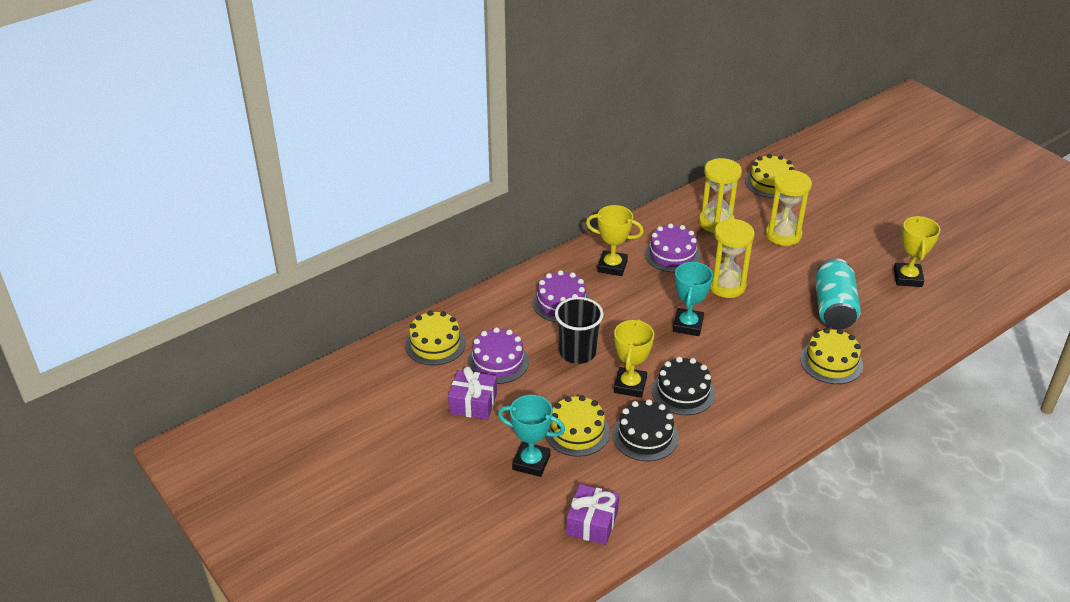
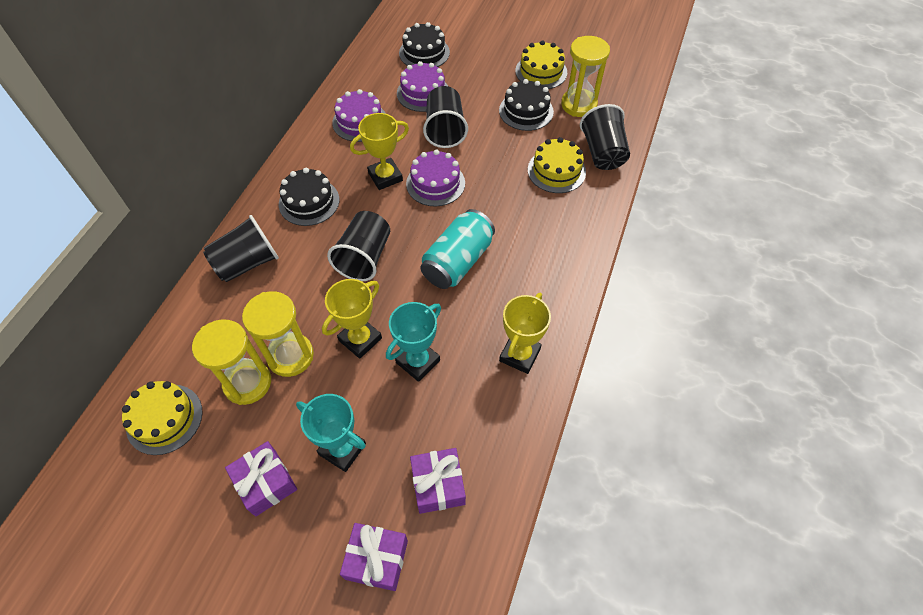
black cake: 2 -> 3
black cup: 1 -> 4
purple gift: 2 -> 3
yellow cake: 4 -> 3

